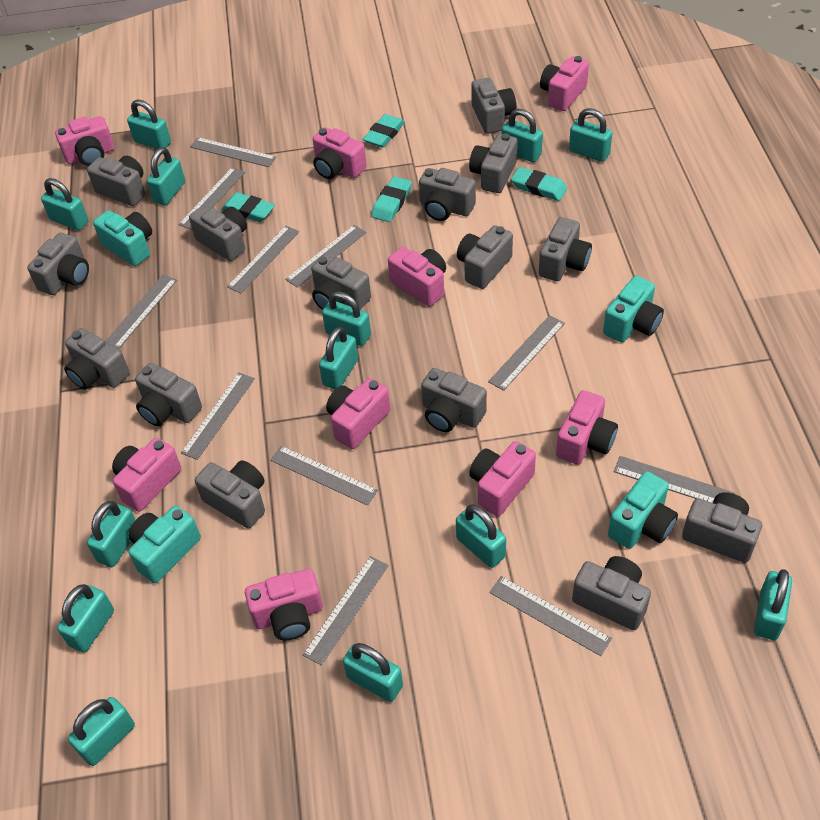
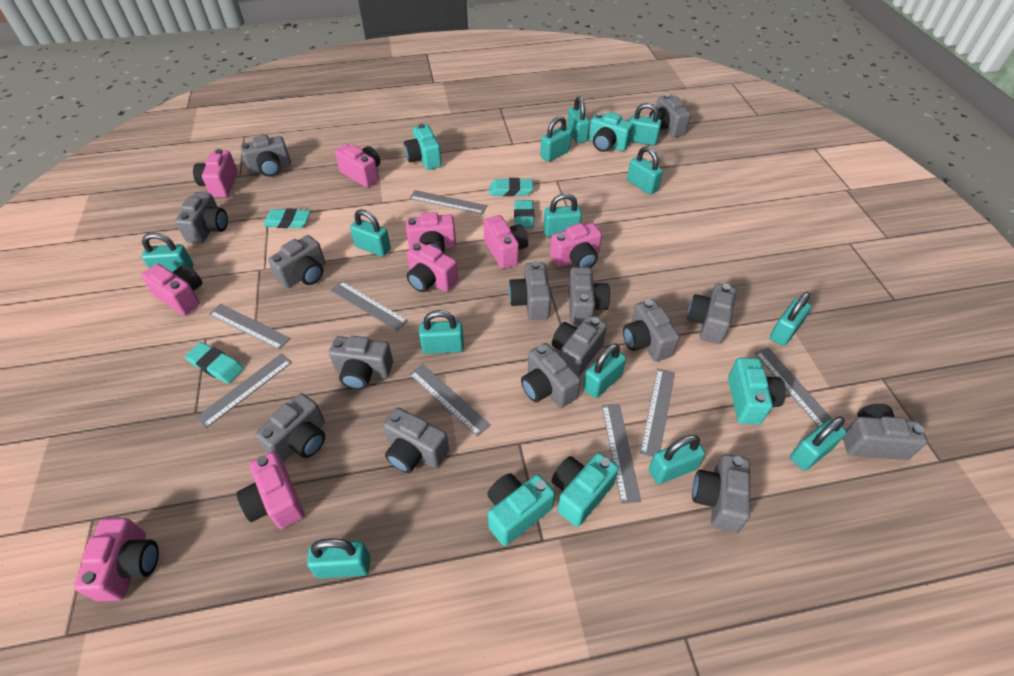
grey ruler: 11 -> 8
turquoise camera: 4 -> 5

